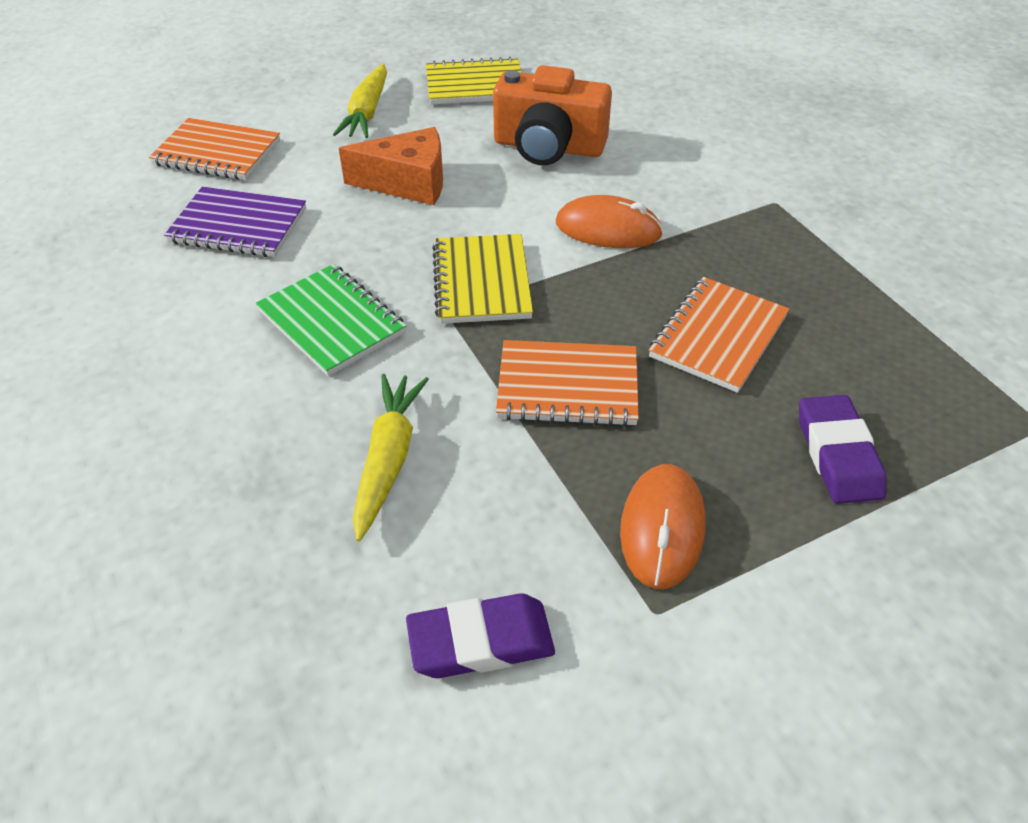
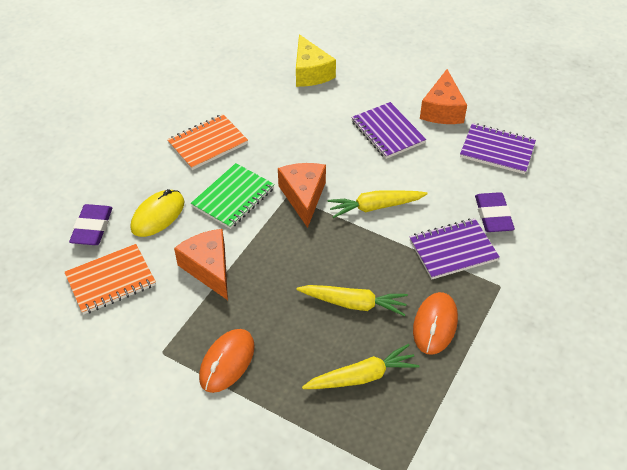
orange camera: 1 -> 0
orange cheese: 1 -> 3
orange notebook: 3 -> 2
purple notebook: 1 -> 3
yellow carrot: 2 -> 3
yellow cheese: 0 -> 1
yellow mouse: 0 -> 1
yellow notebook: 2 -> 0

